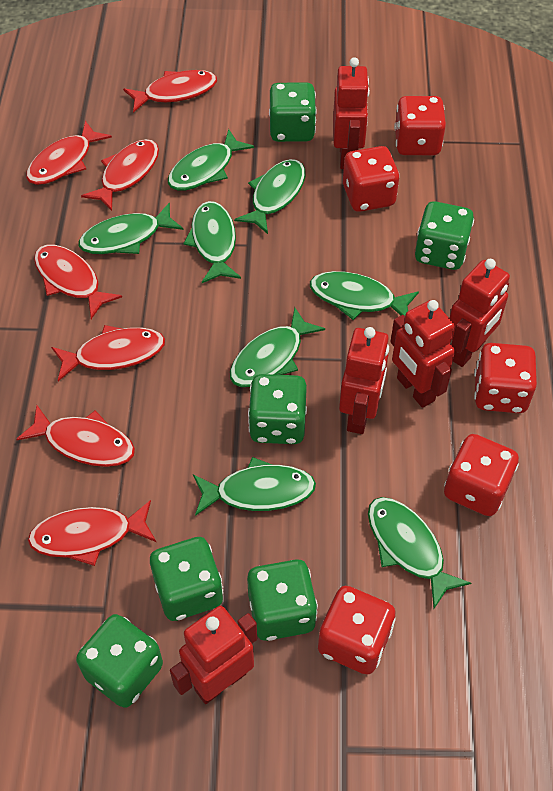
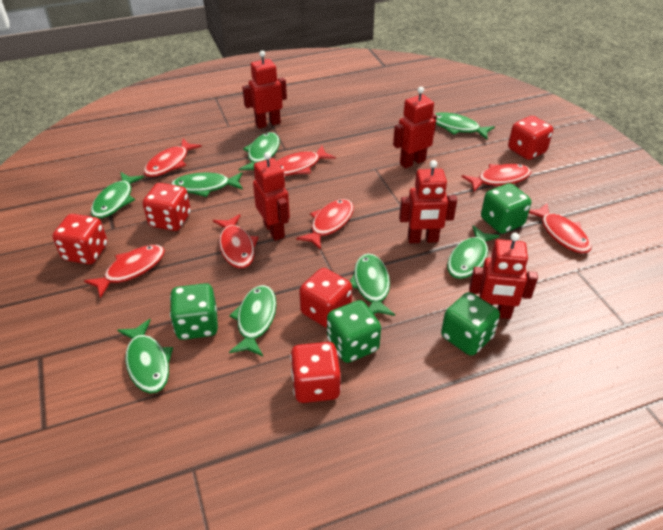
green dice: 6 -> 4

